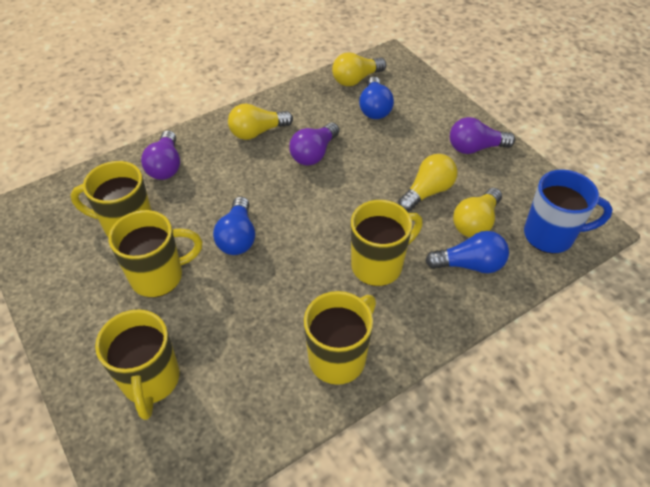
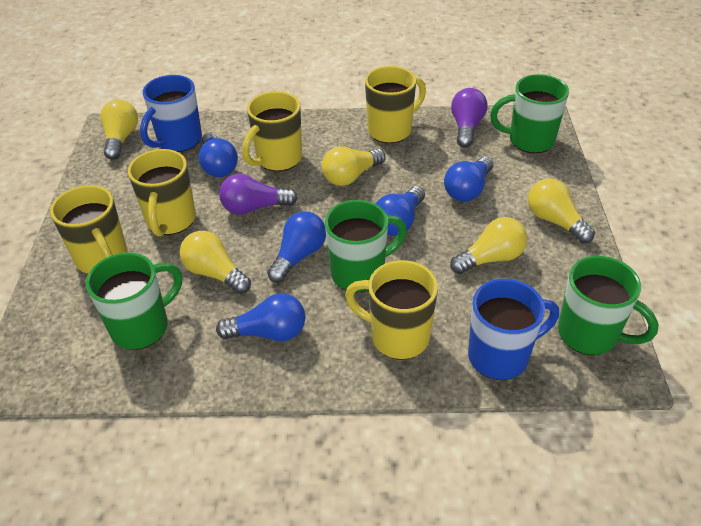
blue light bulb: 3 -> 5
blue mug: 1 -> 2
green mug: 0 -> 4
purple light bulb: 3 -> 2
yellow light bulb: 4 -> 5

